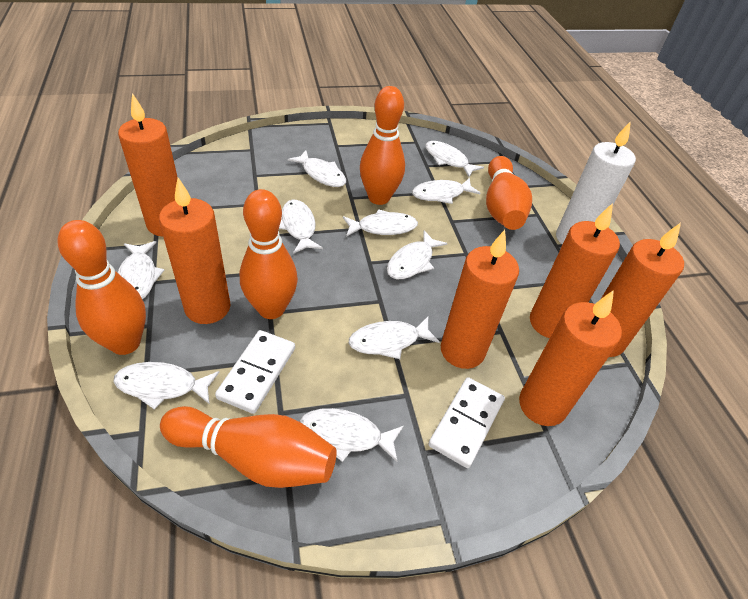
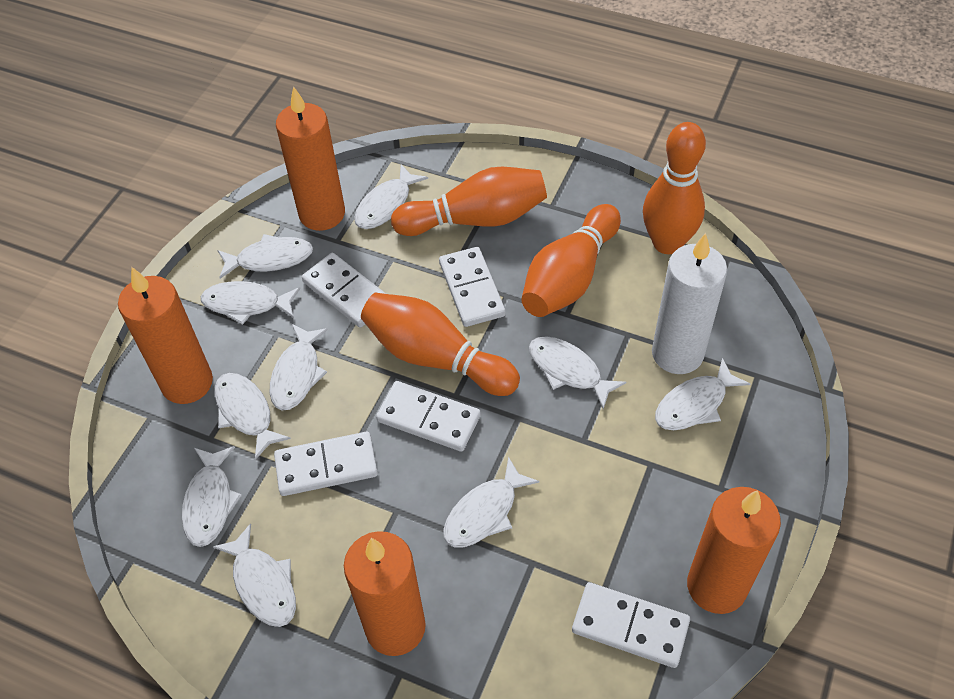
orange bowling pin: 5 -> 4
orange candle: 6 -> 4
white domino: 2 -> 5

